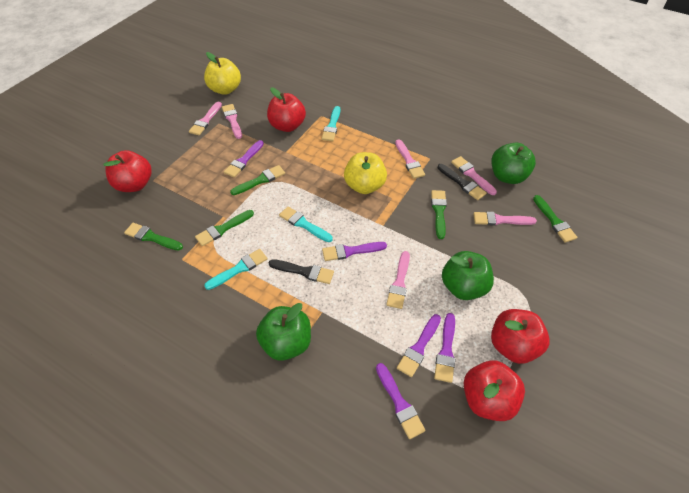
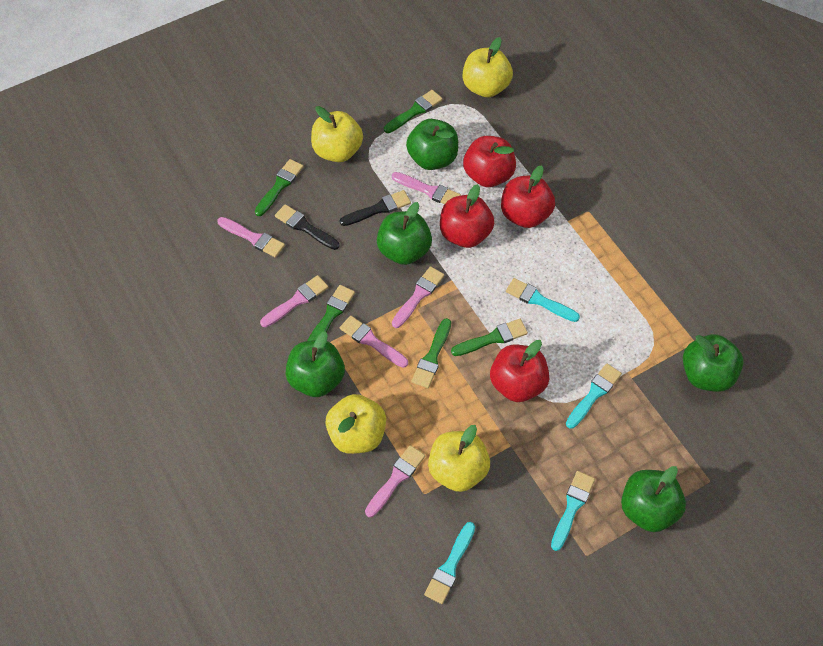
green apple: 3 -> 5
purple brush: 5 -> 0
turquoise brush: 3 -> 4
yellow apple: 2 -> 4

